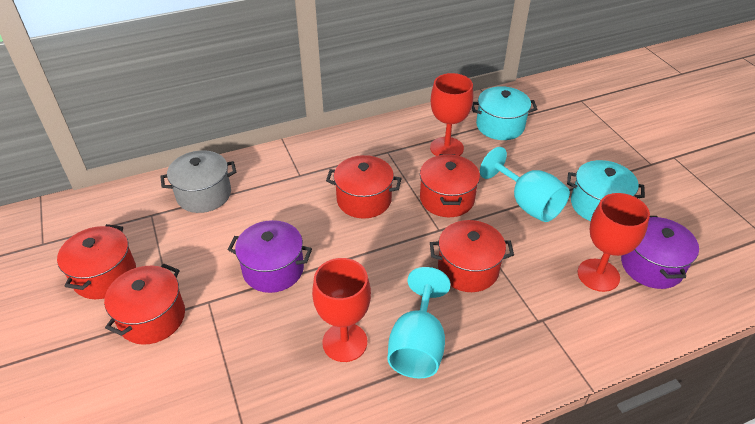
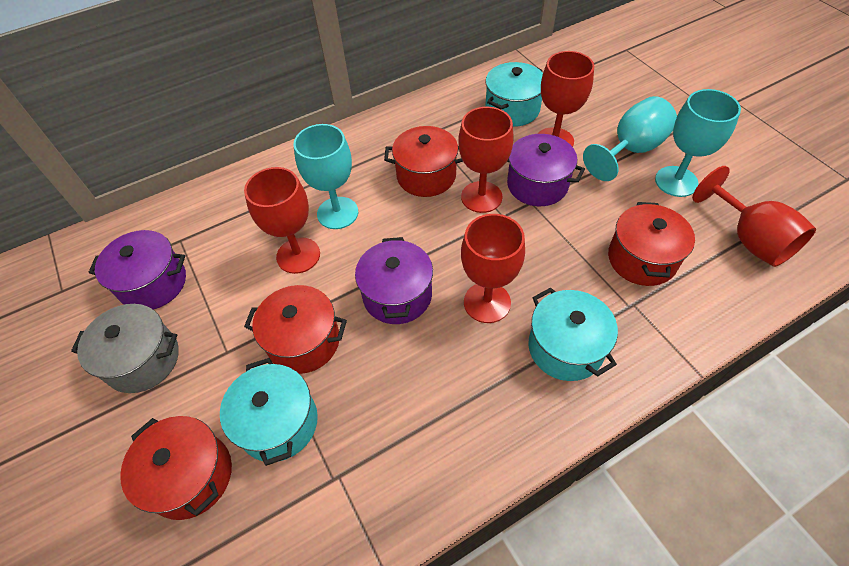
purple pot: 2 -> 3
red goblet: 3 -> 5
red pot: 5 -> 4
turquoise goblet: 2 -> 3
turquoise pot: 2 -> 3

